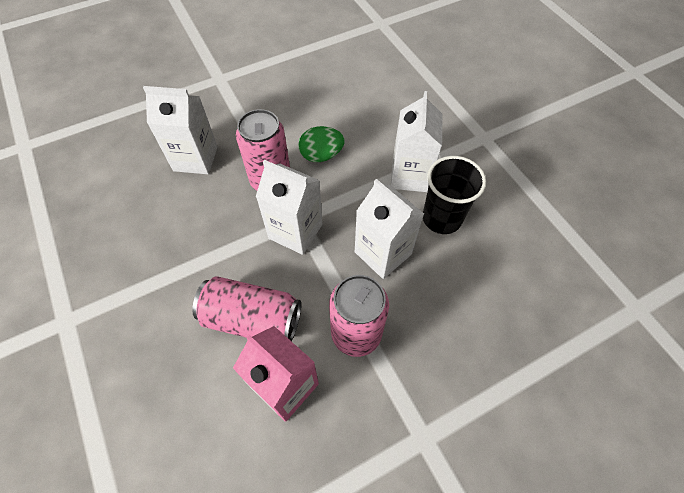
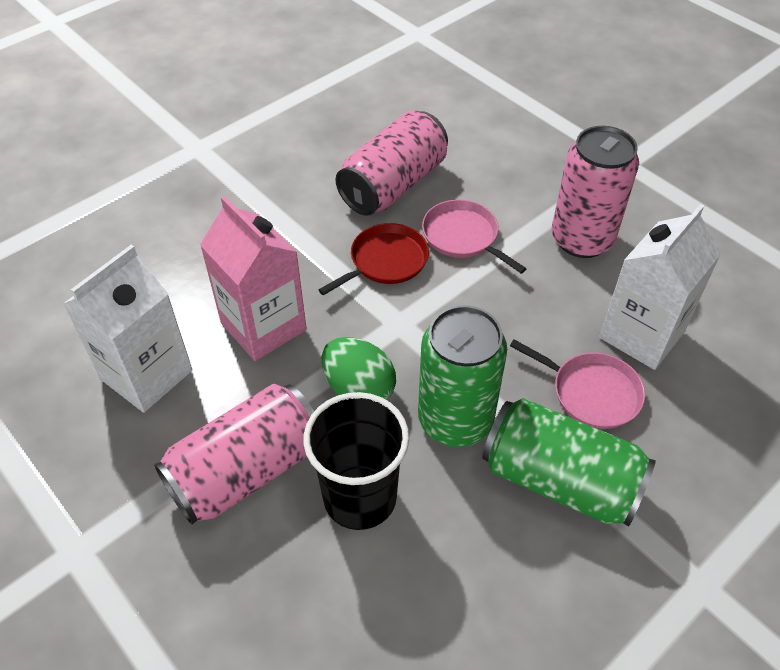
green can: 0 -> 2
pink pan: 0 -> 2
red pan: 0 -> 1
white carton: 4 -> 2

